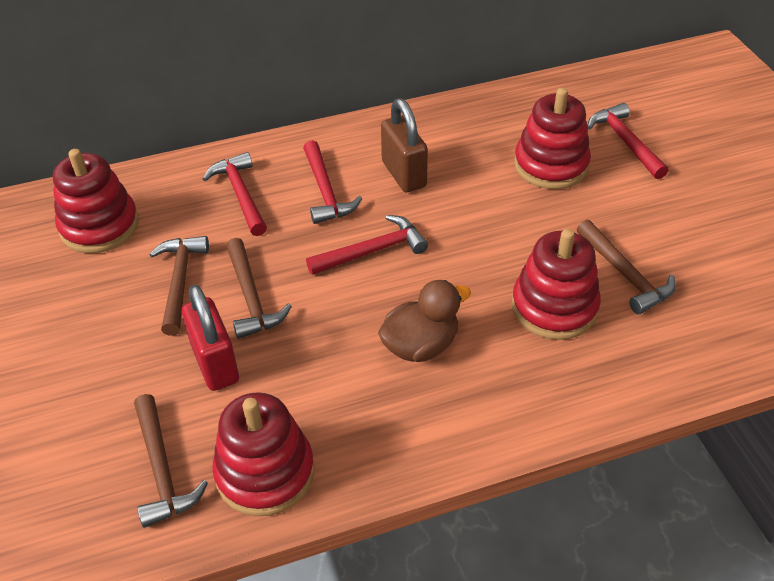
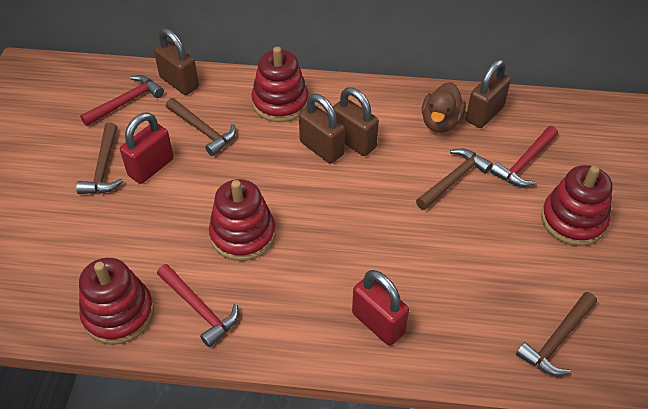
brown padlock: 1 -> 4
red hammer: 4 -> 3
red padlock: 1 -> 2

